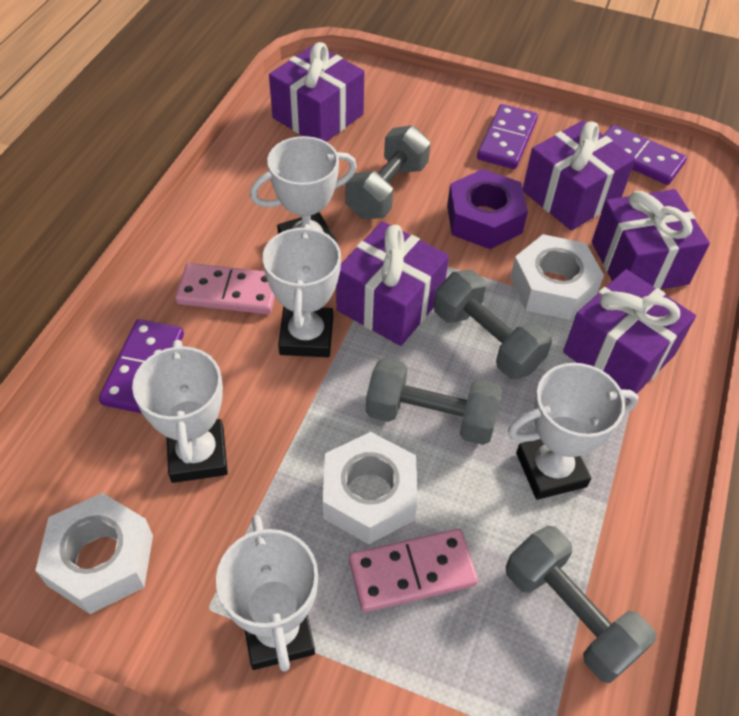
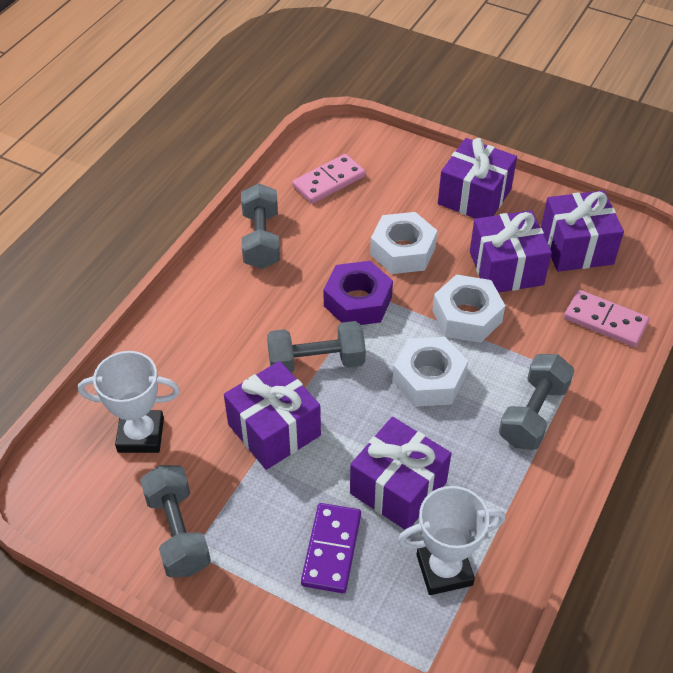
purple domino: 3 -> 1
white trophy: 5 -> 2

